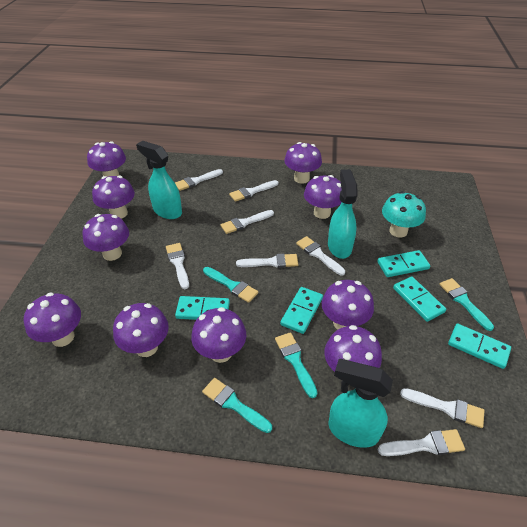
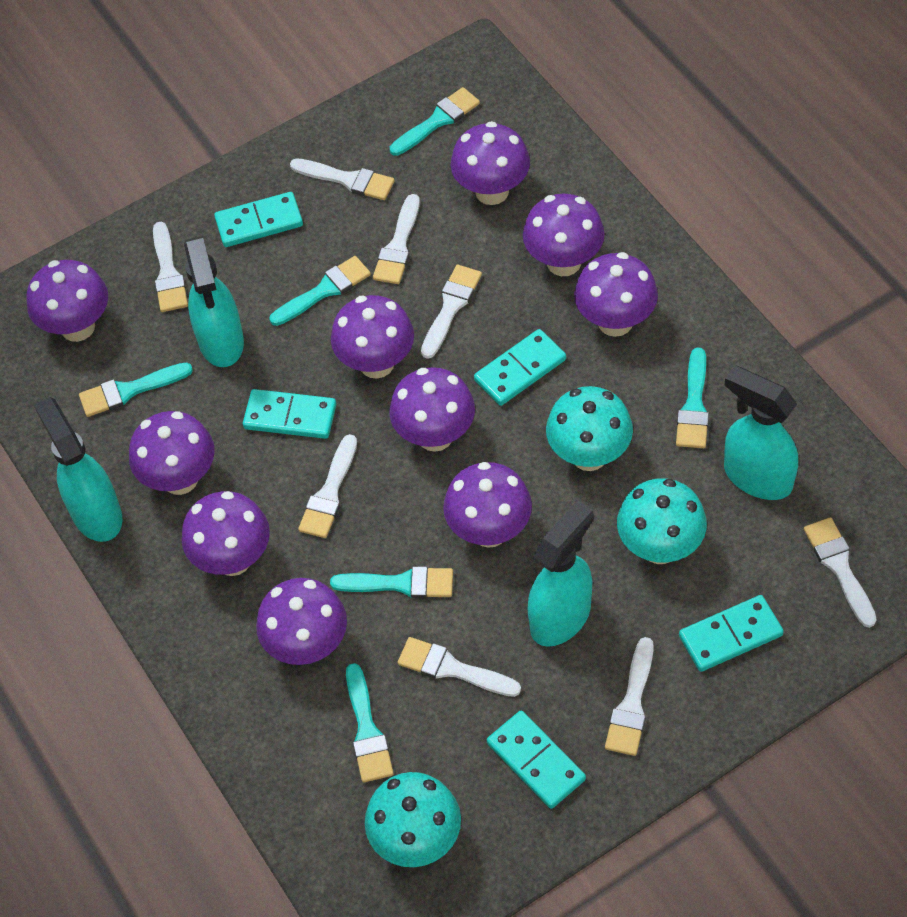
turquoise brush: 4 -> 6
turquoise mushroom: 1 -> 3
turquoise spray bottle: 3 -> 4

